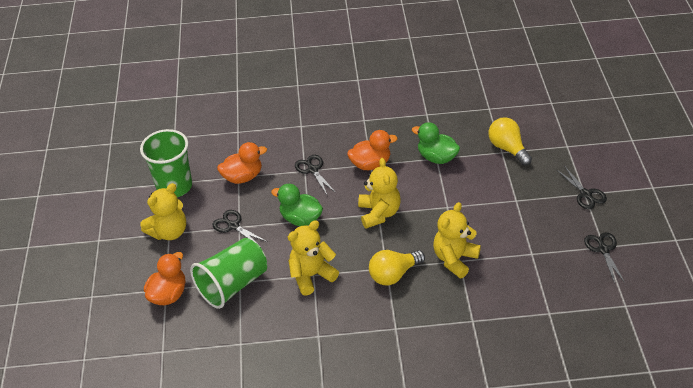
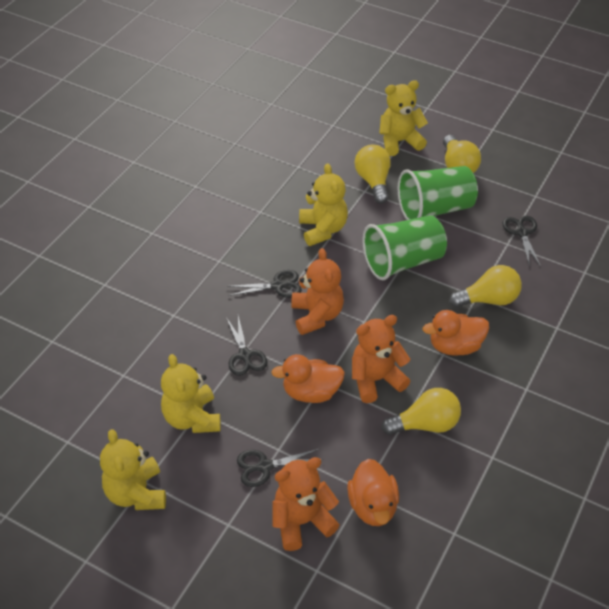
green duck: 2 -> 0
orange teddy bear: 0 -> 3
yellow light bulb: 2 -> 4

